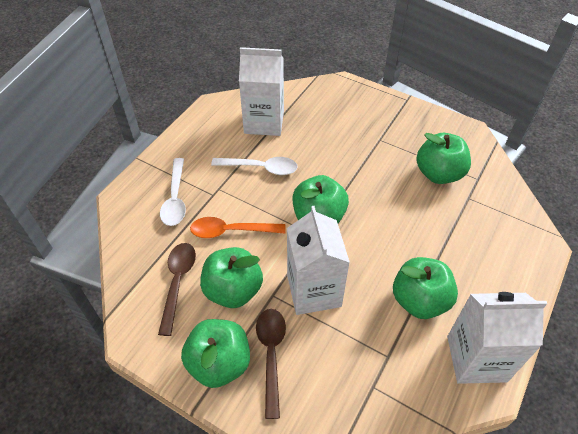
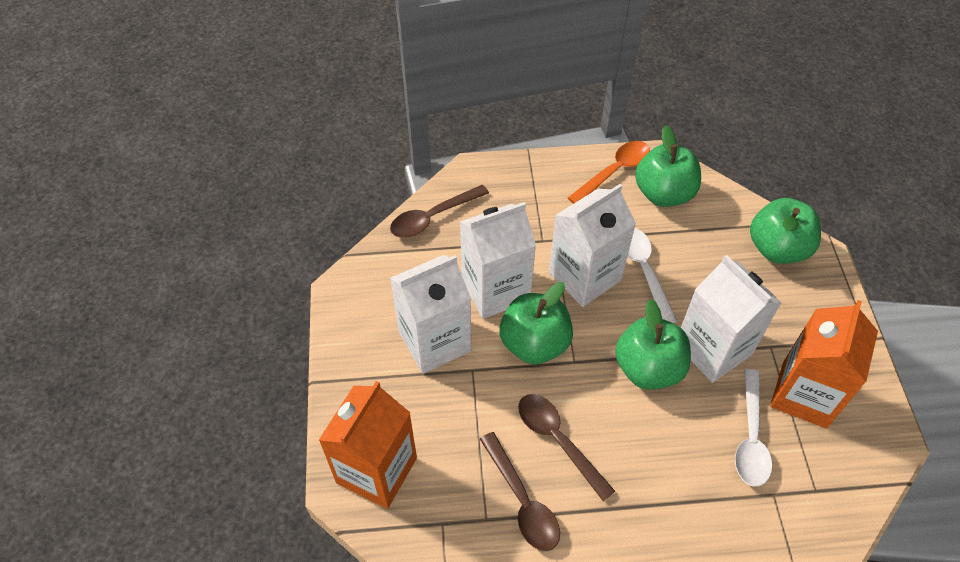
brown spoon: 2 -> 3
green apple: 5 -> 4
orange carton: 0 -> 2
white carton: 3 -> 4

